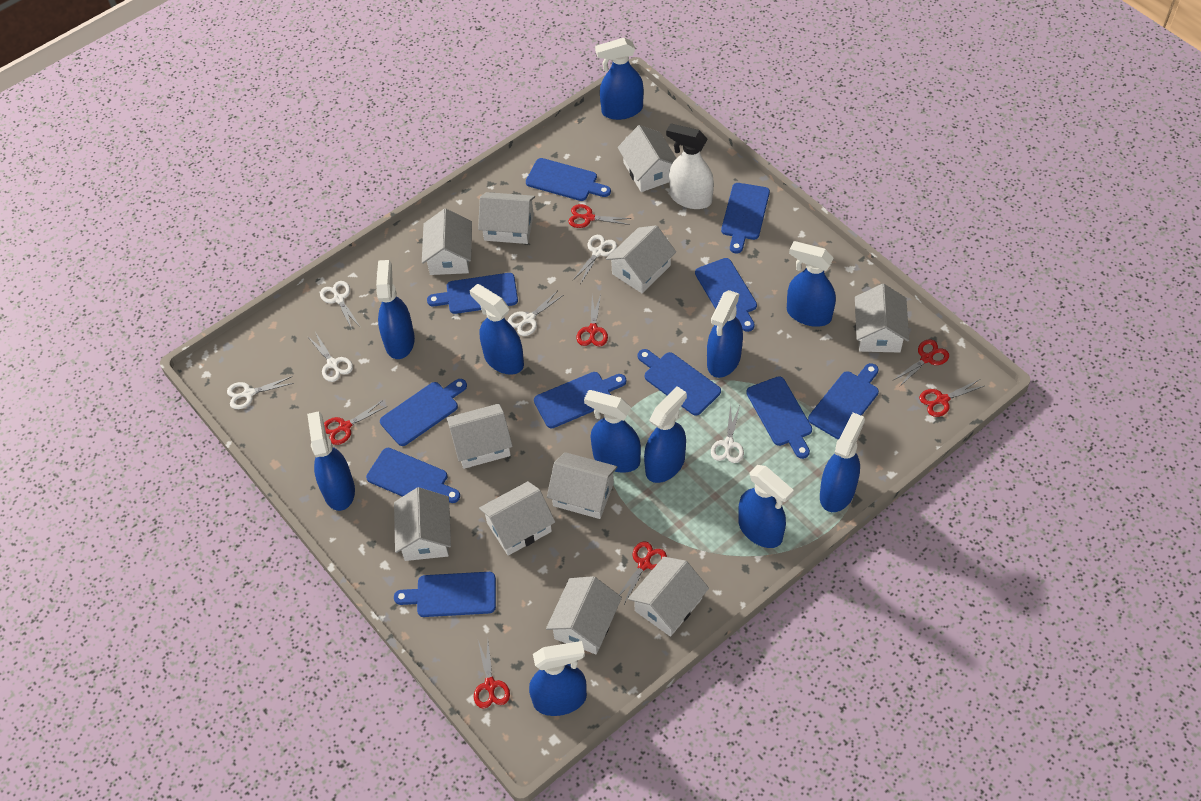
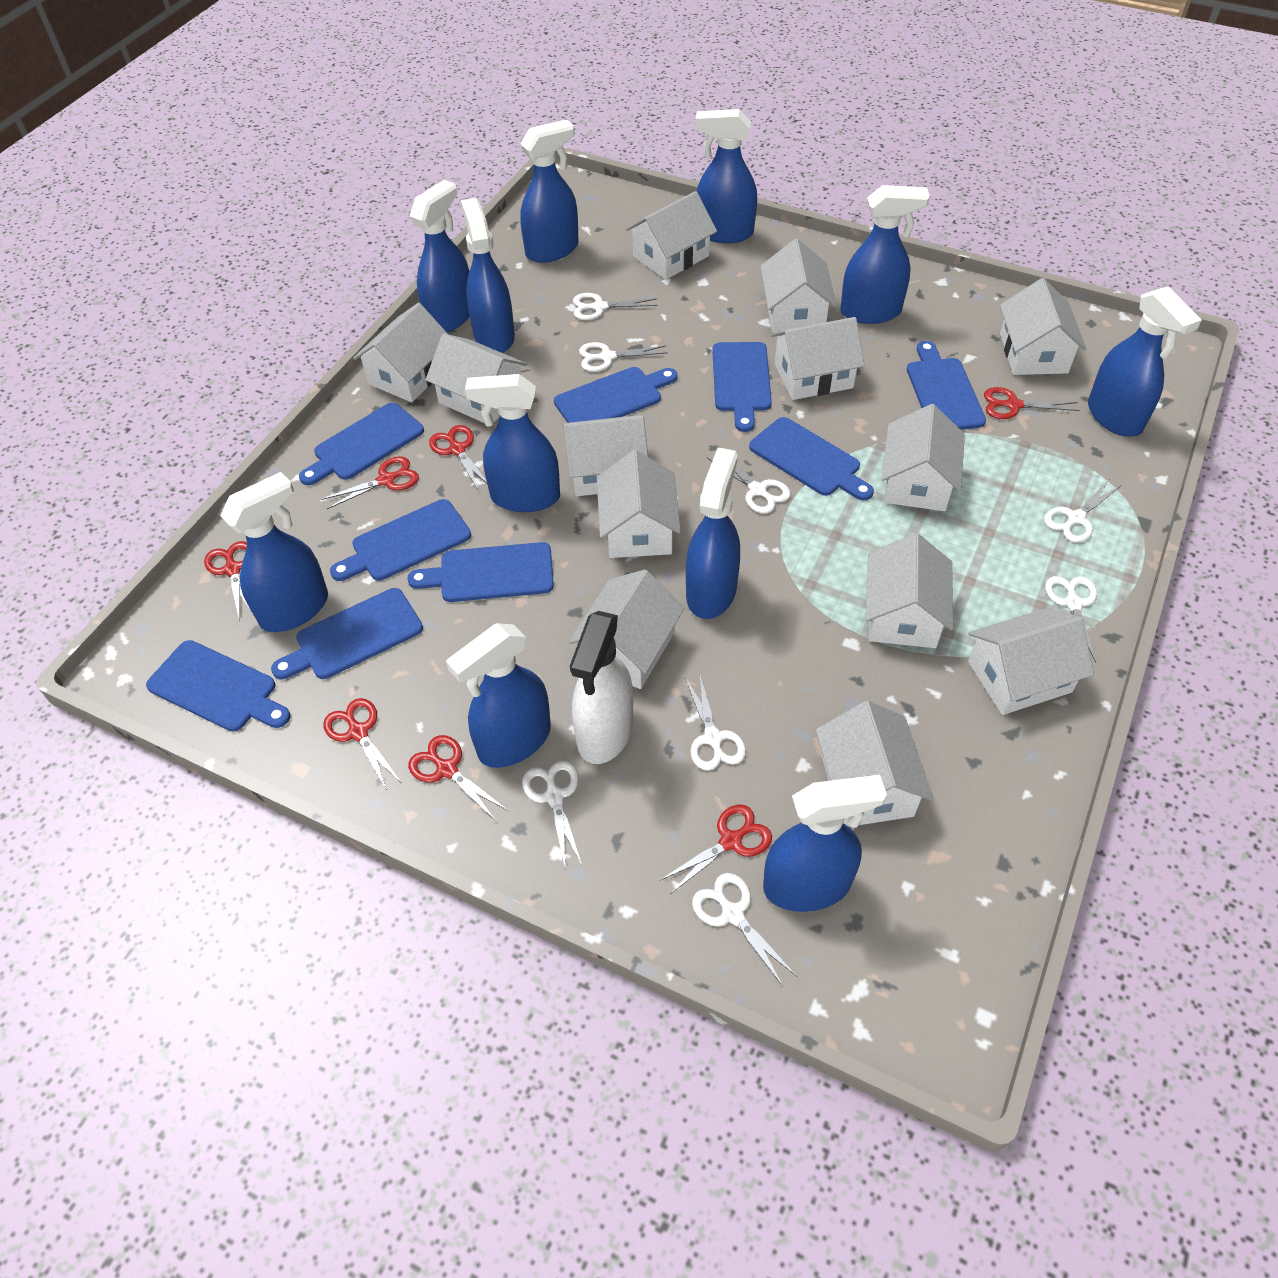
blue cutting board: 11 -> 9
white house: 11 -> 13
white scissors: 6 -> 8

